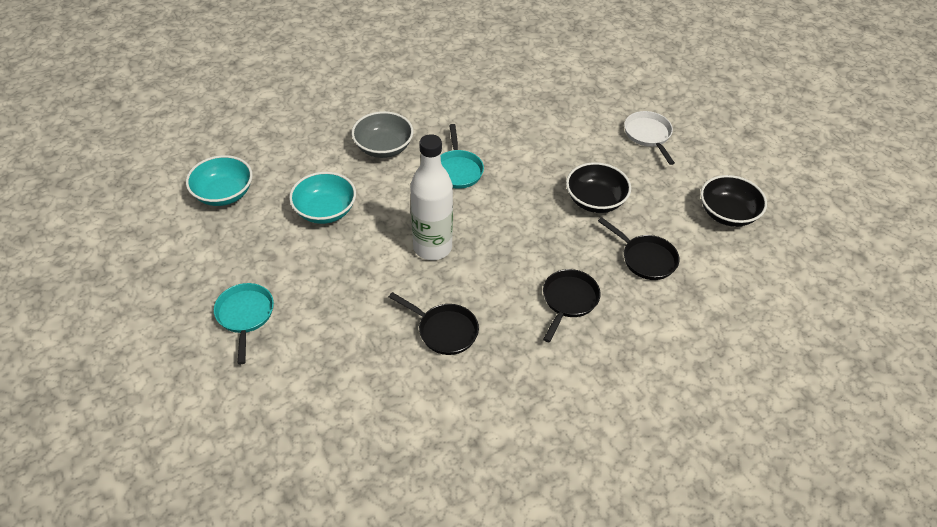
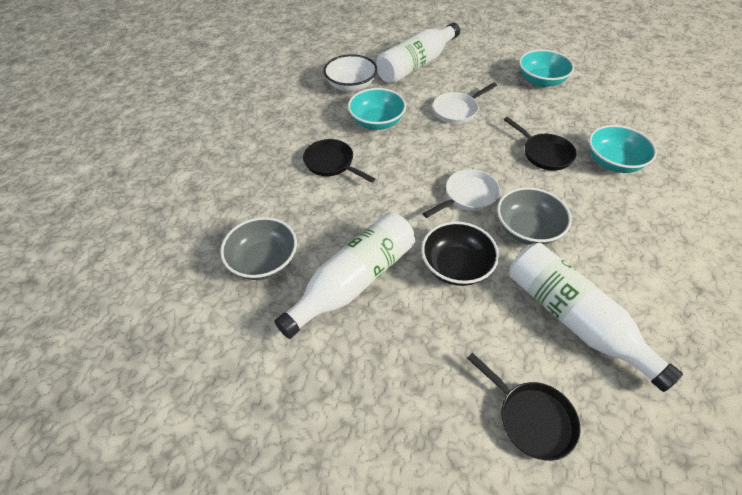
black bowl: 2 -> 1
grey bowl: 1 -> 2
turquoise bowl: 2 -> 3
turquoise pan: 2 -> 0
white bottle: 1 -> 3
white bowl: 0 -> 1
white pan: 1 -> 2

